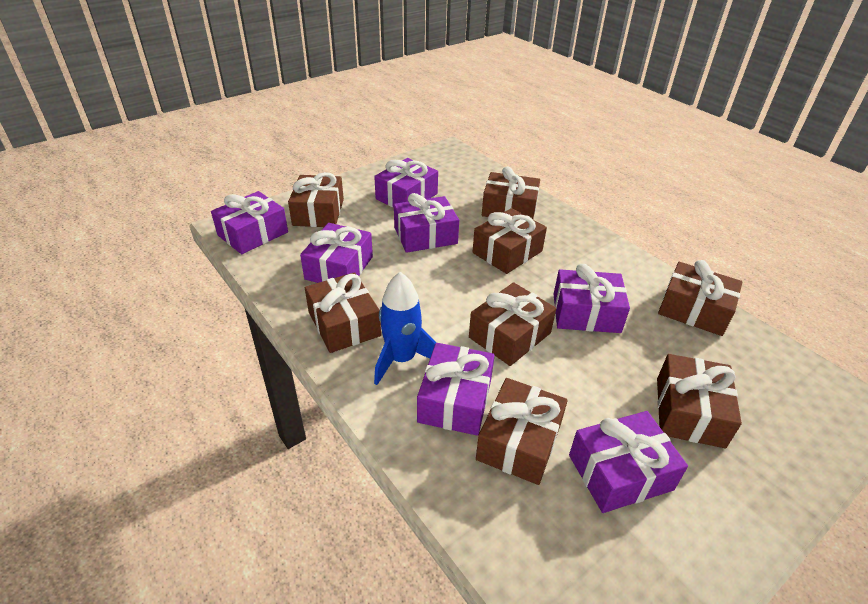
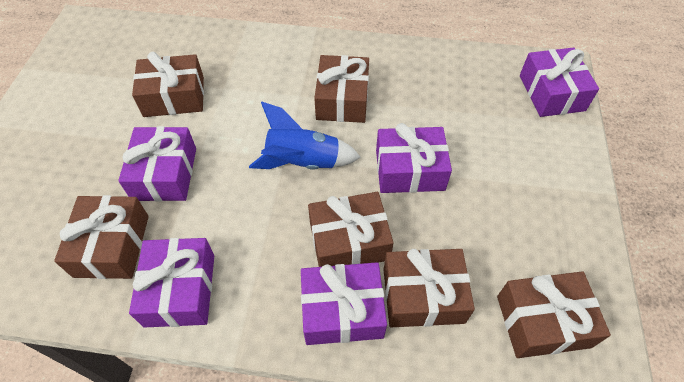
brown gift: 8 -> 6
purple gift: 7 -> 5

